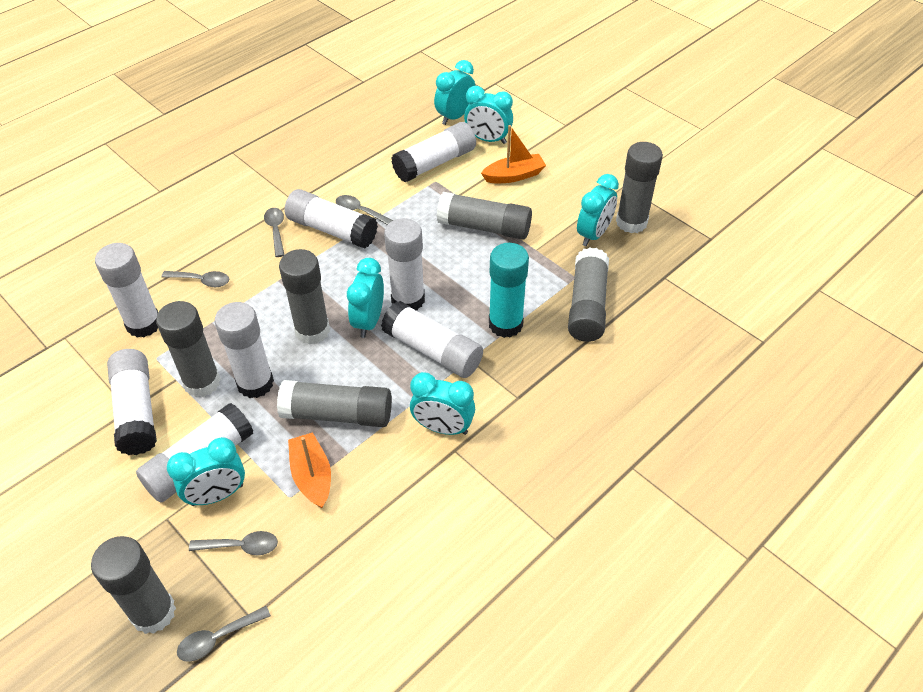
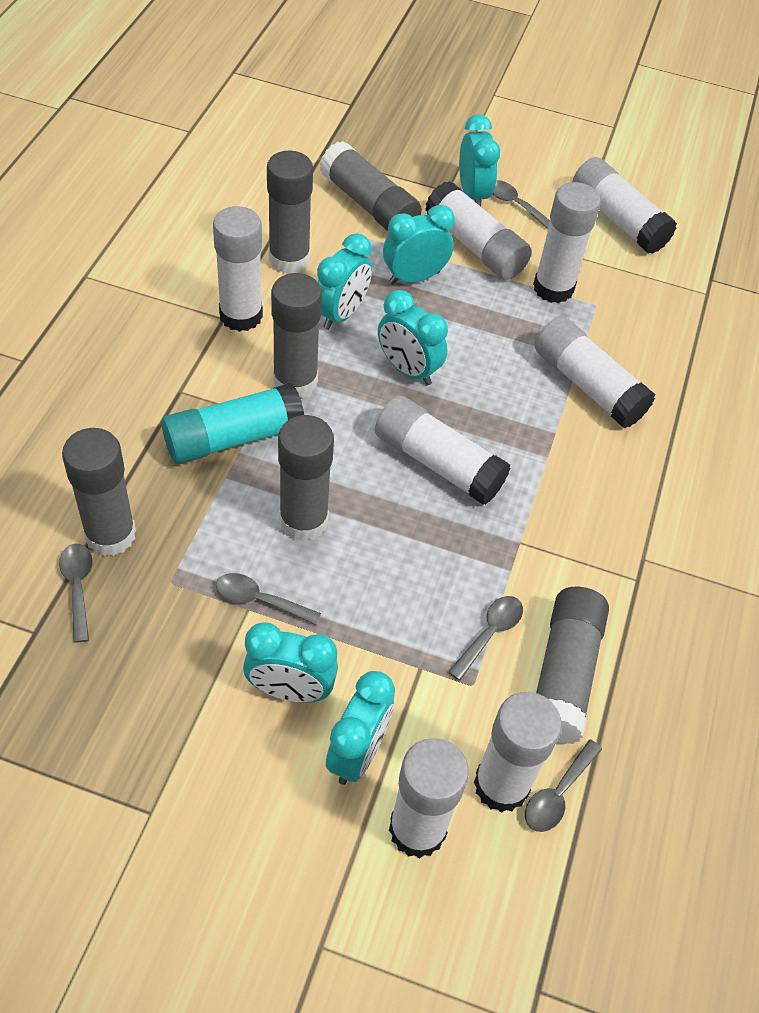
grey glue stick: 7 -> 6
orange boat: 2 -> 0

